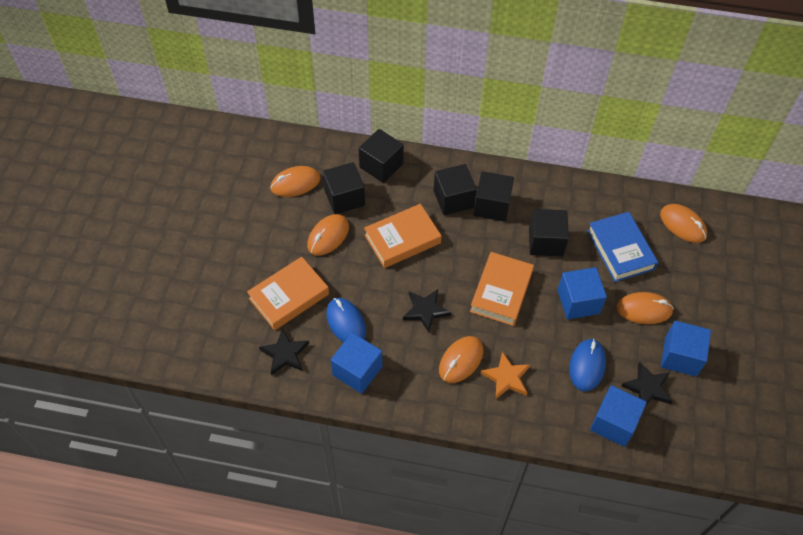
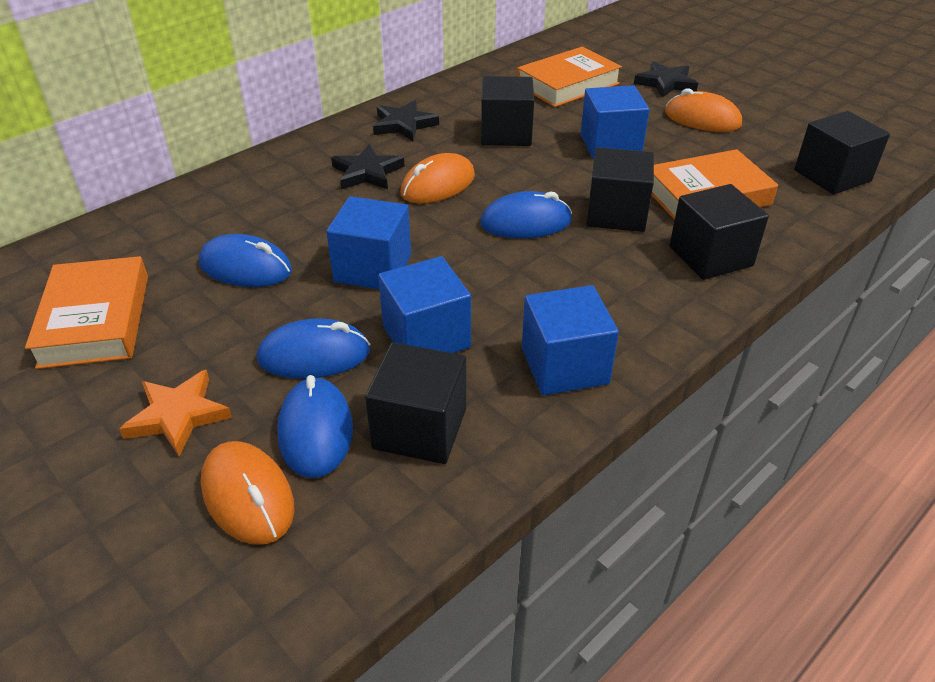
blue book: 1 -> 0
blue mouse: 2 -> 4
orange mouse: 5 -> 3

